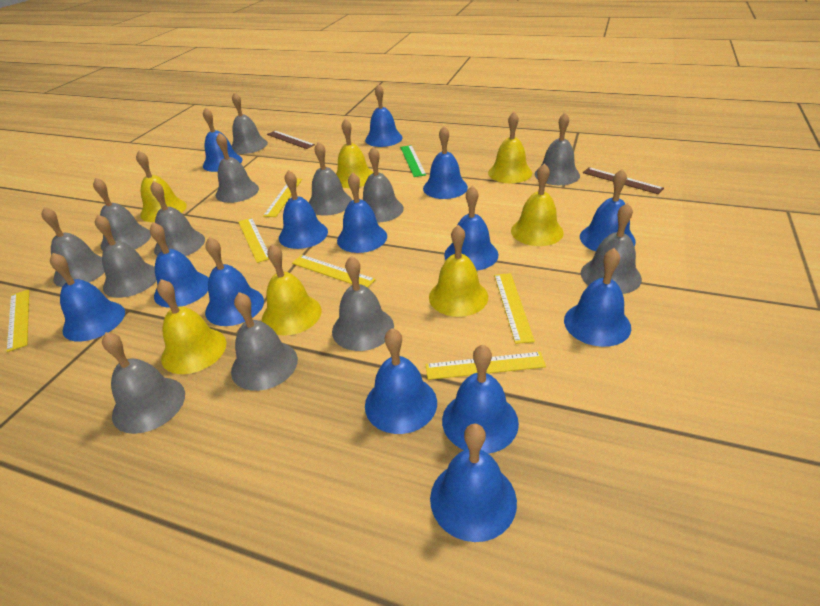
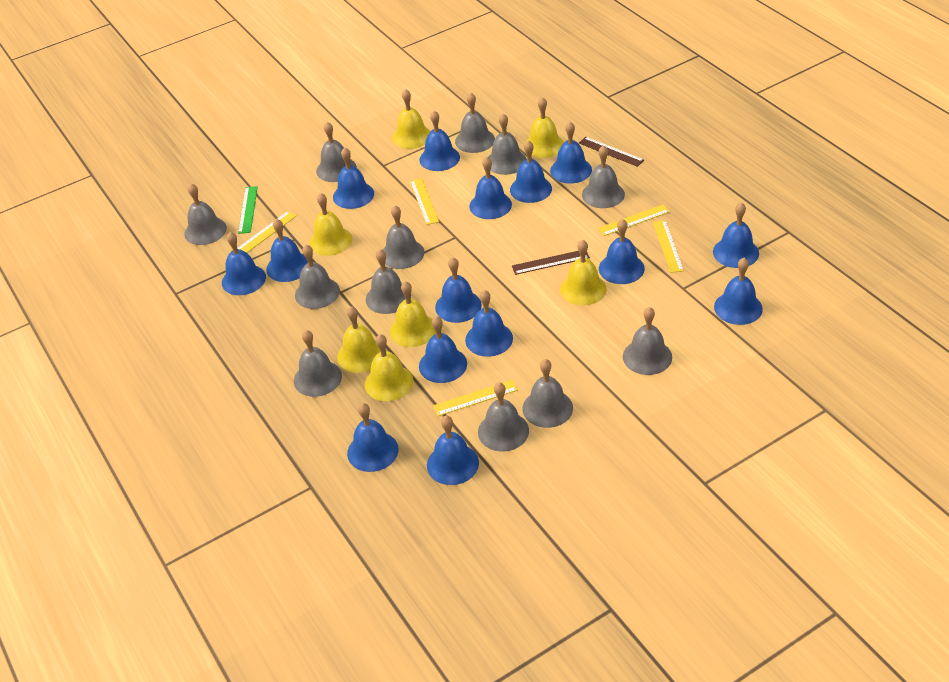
blue bell: 14 -> 15
grey bell: 13 -> 12
yellow ruler: 6 -> 5

